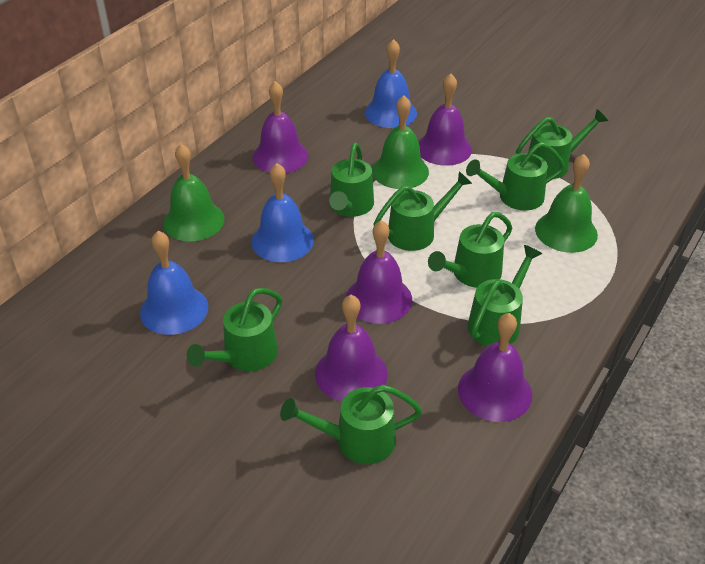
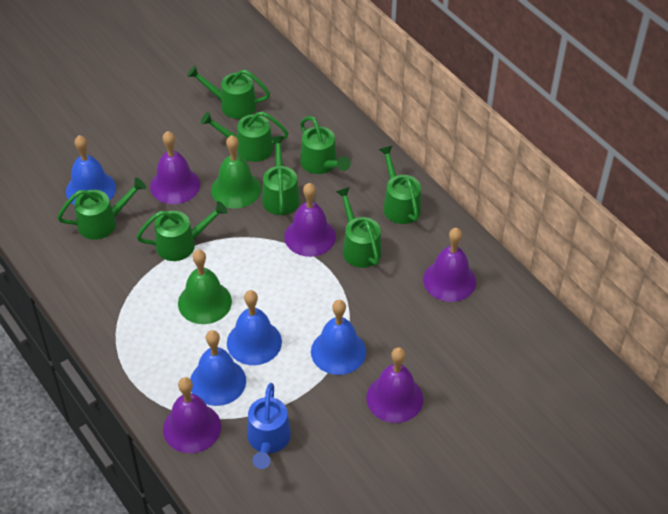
blue bell: 3 -> 4
blue watering can: 0 -> 1
green bell: 3 -> 2

